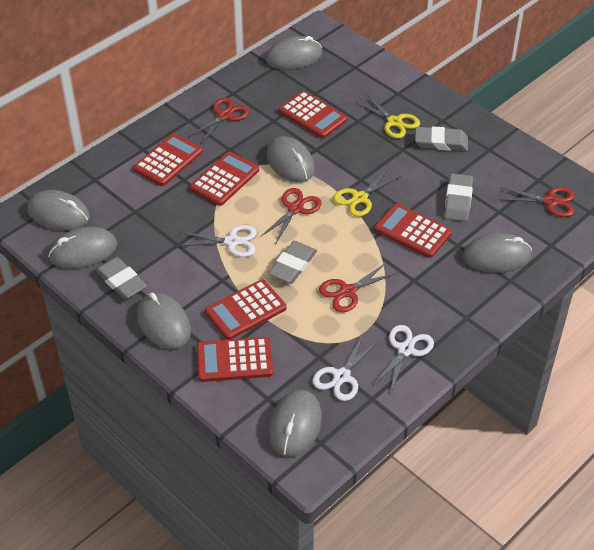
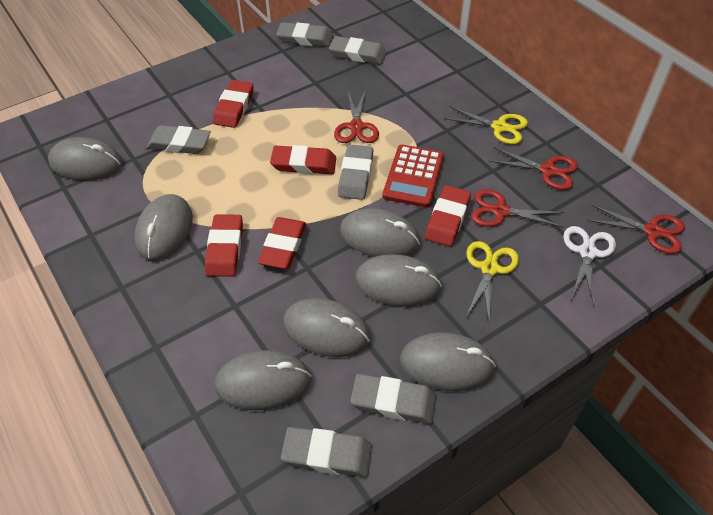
grey eraser: 4 -> 6
red calculator: 6 -> 1
red eraser: 0 -> 5
white scissors: 3 -> 1

